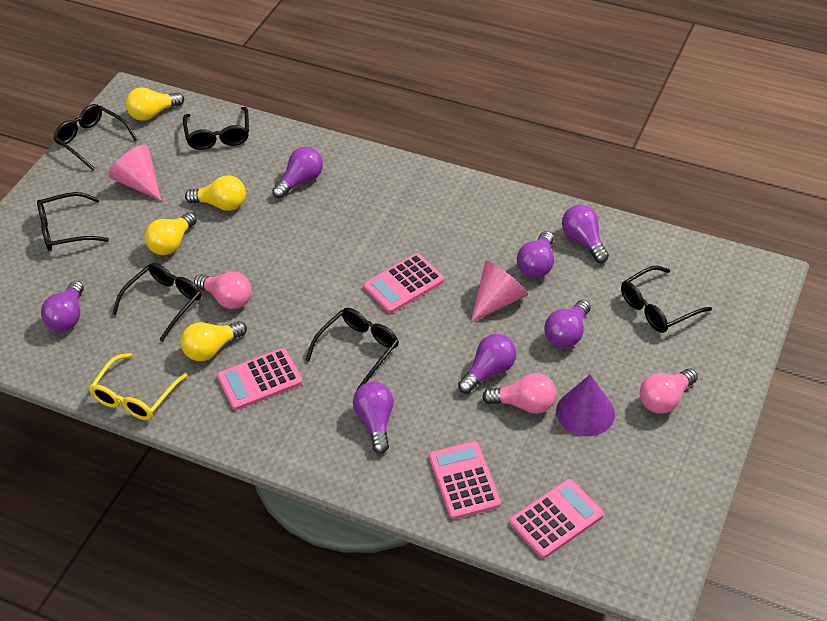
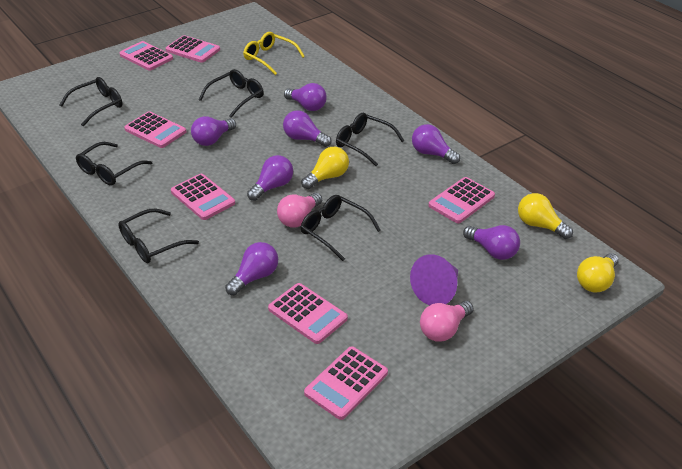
pink calculator: 4 -> 7
pink cone: 2 -> 0
pink light bulb: 3 -> 2
yellow light bulb: 4 -> 3

